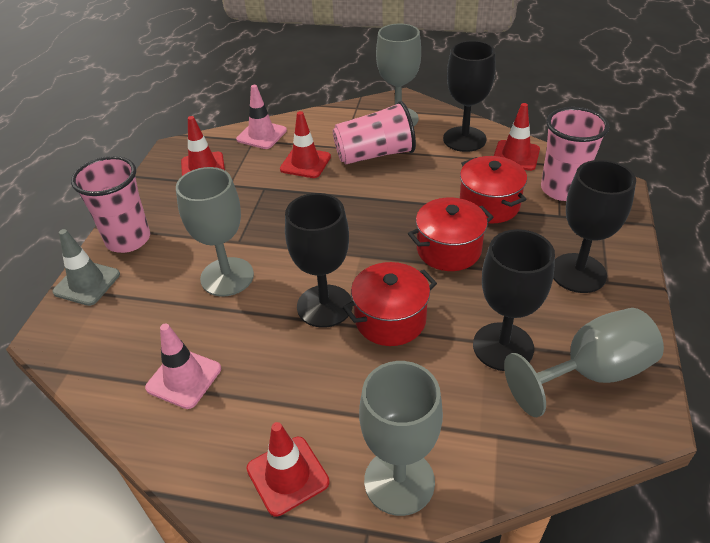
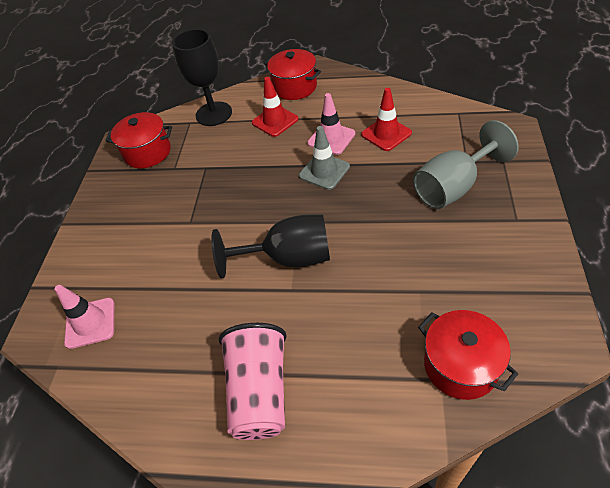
black goblet: 4 -> 2
grey goblet: 4 -> 1
pink cup: 3 -> 1
red traffic cone: 4 -> 2

